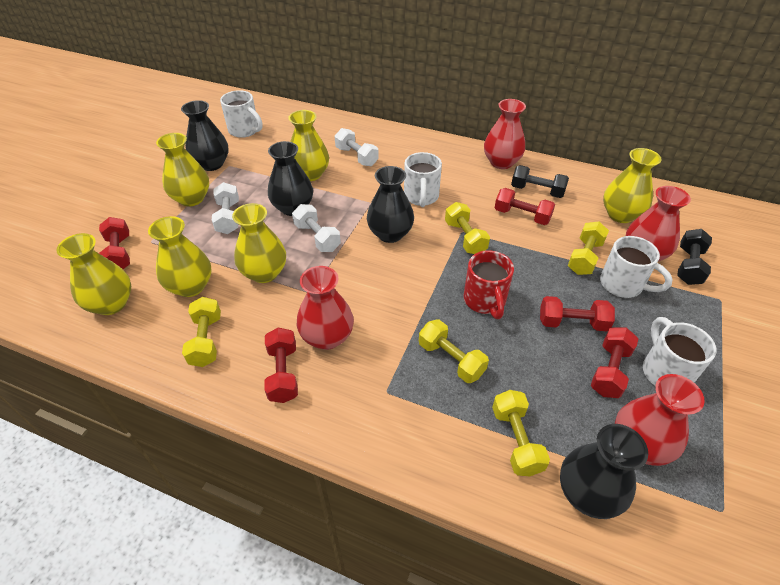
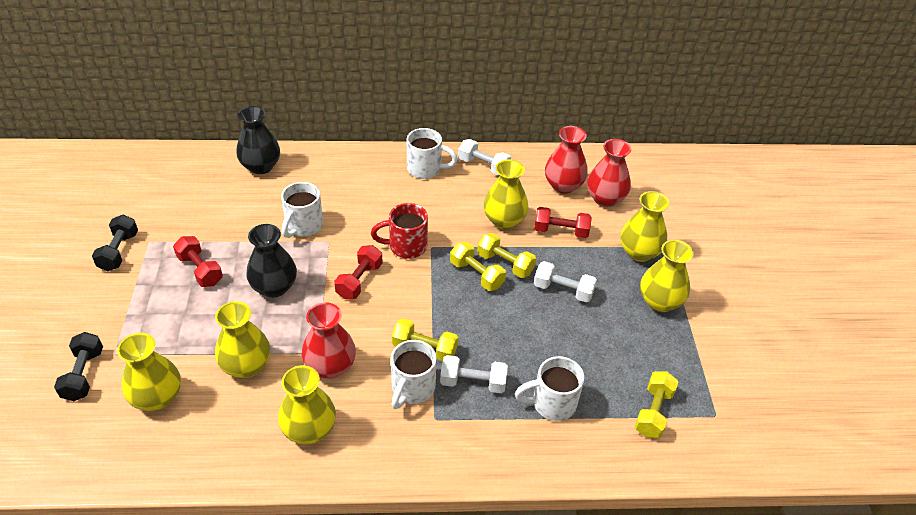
black vase: 4 -> 2
red dumbbell: 5 -> 3
red vase: 4 -> 3
yellow dumbbell: 5 -> 4

